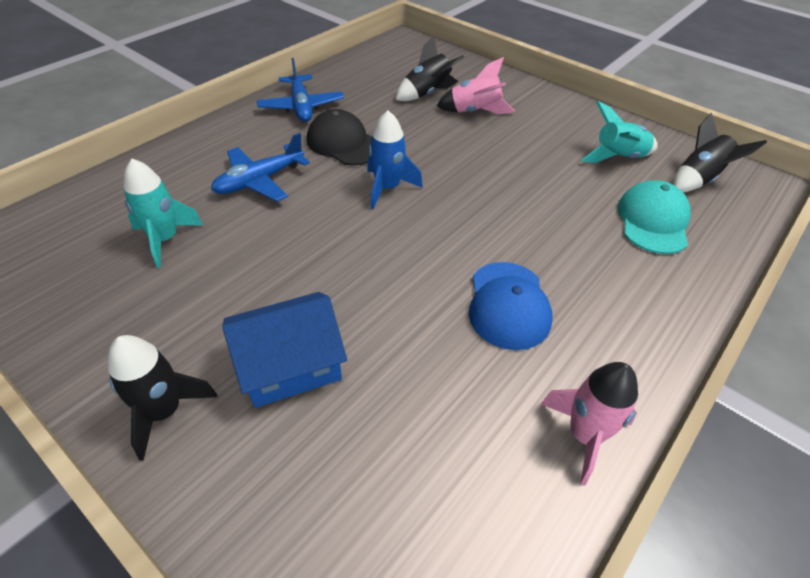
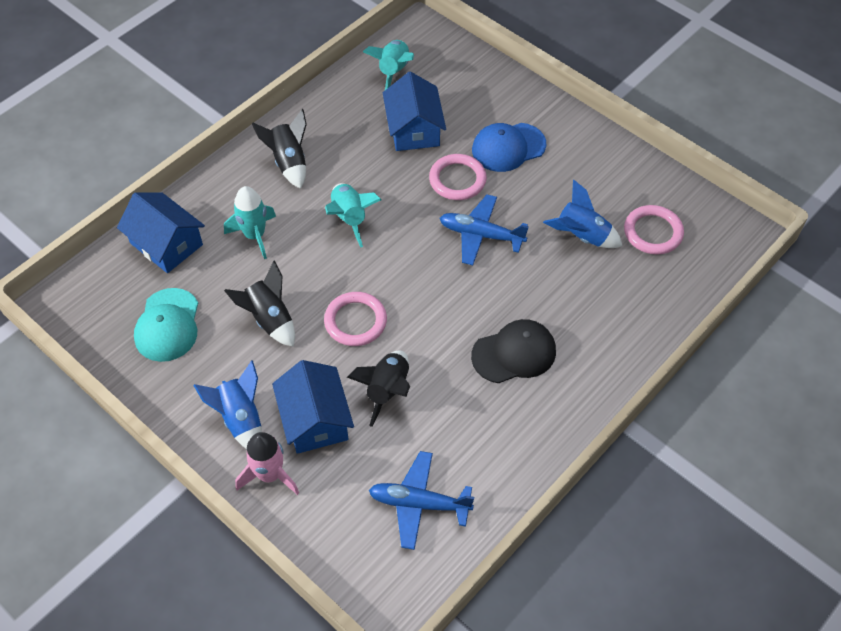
blue house: 1 -> 3
blue rocket: 1 -> 2
pink ring: 0 -> 3
pink rocket: 2 -> 1
turquoise rocket: 2 -> 3

